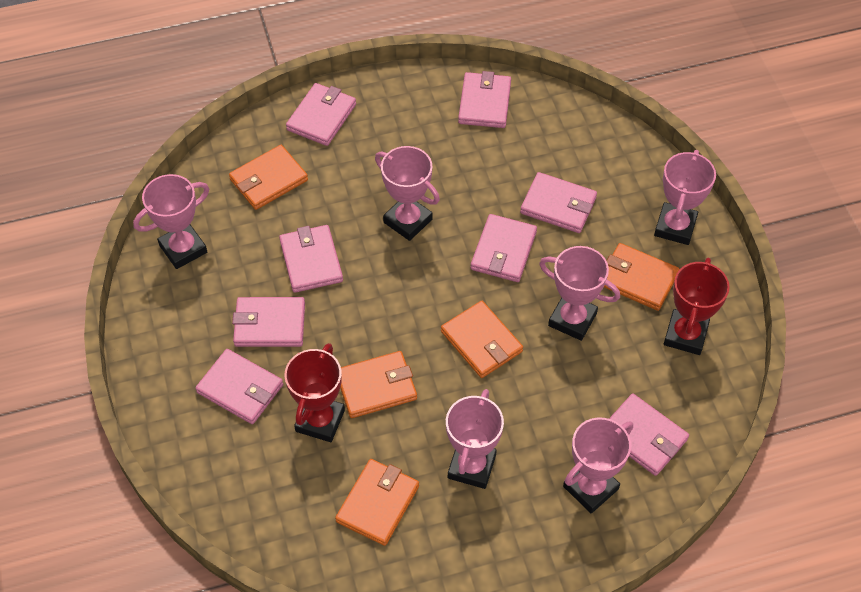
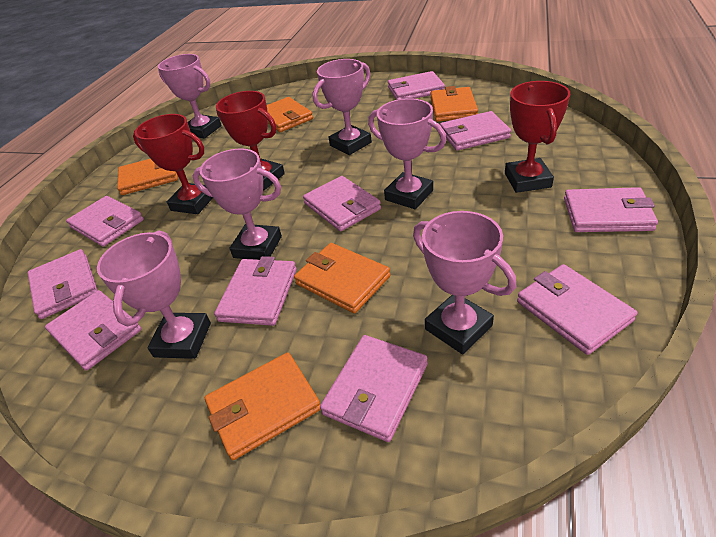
pink wallet: 8 -> 10
red trophy: 2 -> 3

